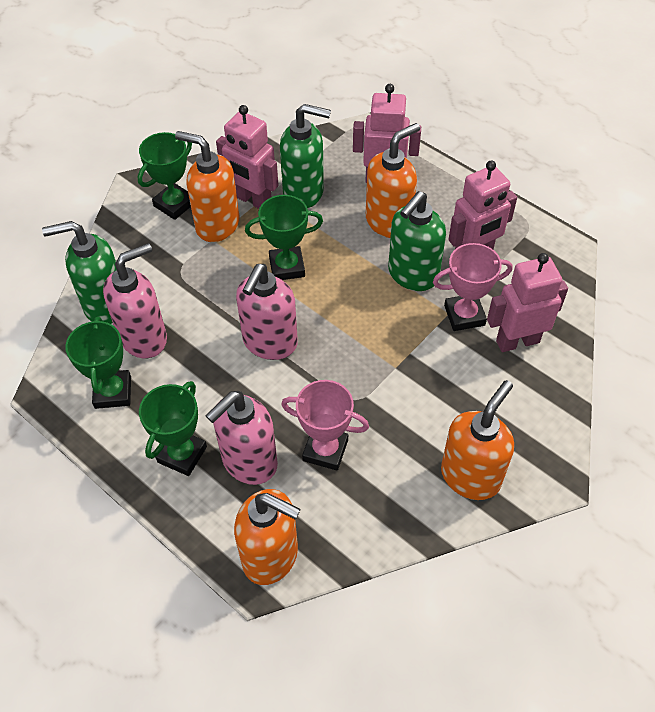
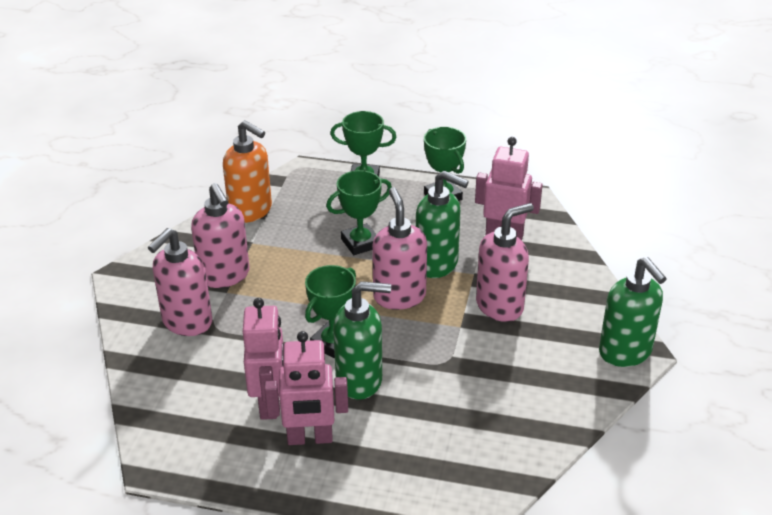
orange soap dispenser: 4 -> 1
pink robot: 4 -> 3
pink soap dispenser: 3 -> 4
pink trophy: 2 -> 0

